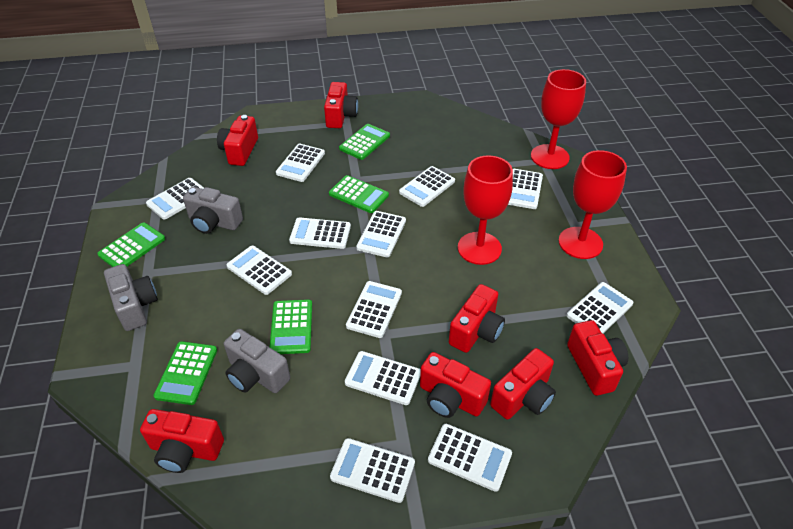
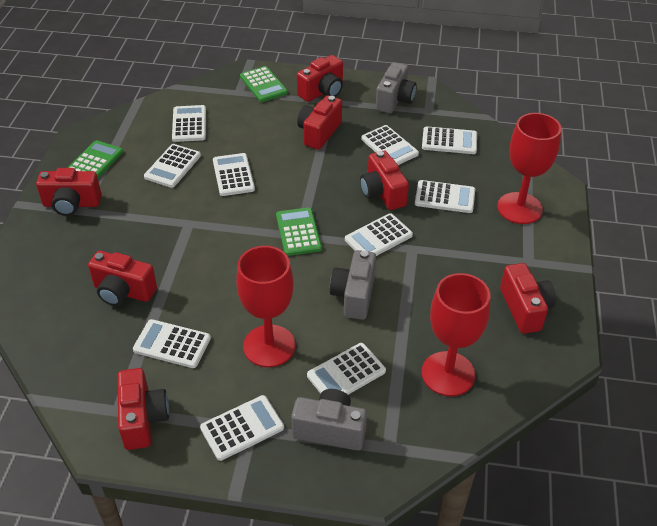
green calculator: 5 -> 3
white calculator: 12 -> 10

